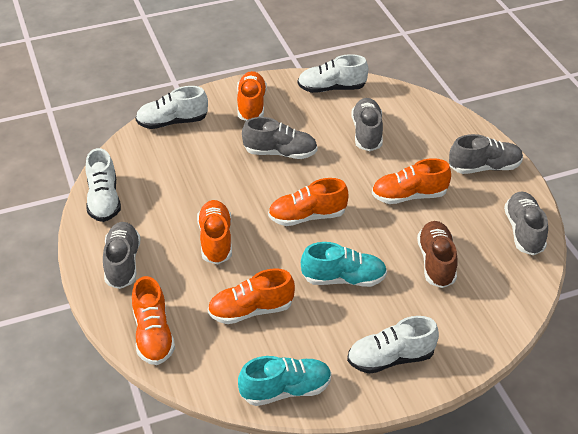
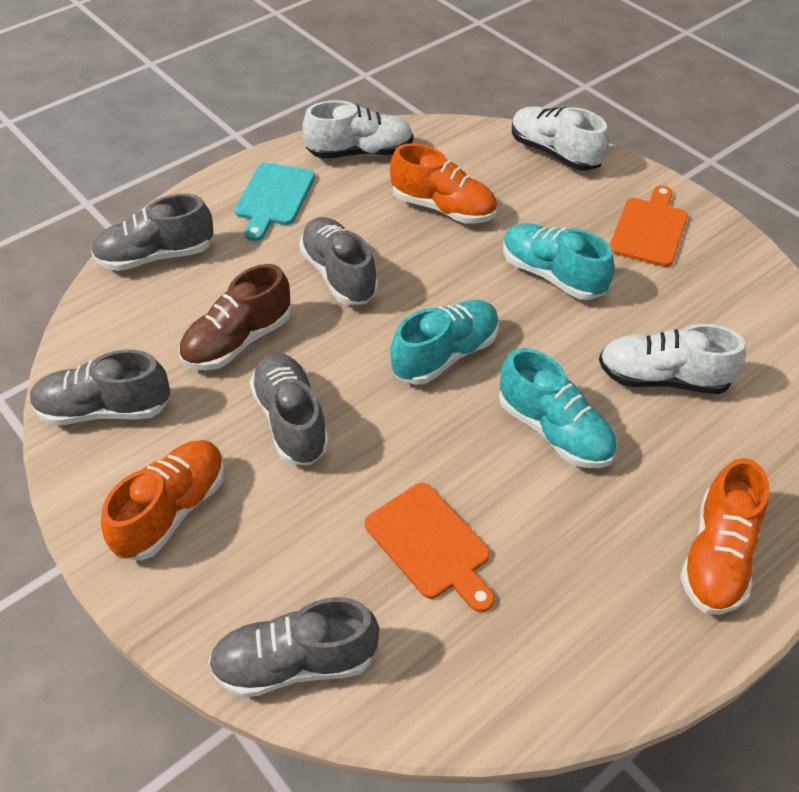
orange cutting board: 0 -> 2
orange shoe: 6 -> 3
turquoise cutting board: 0 -> 1
turquoise shoe: 2 -> 3
white shoe: 4 -> 3

